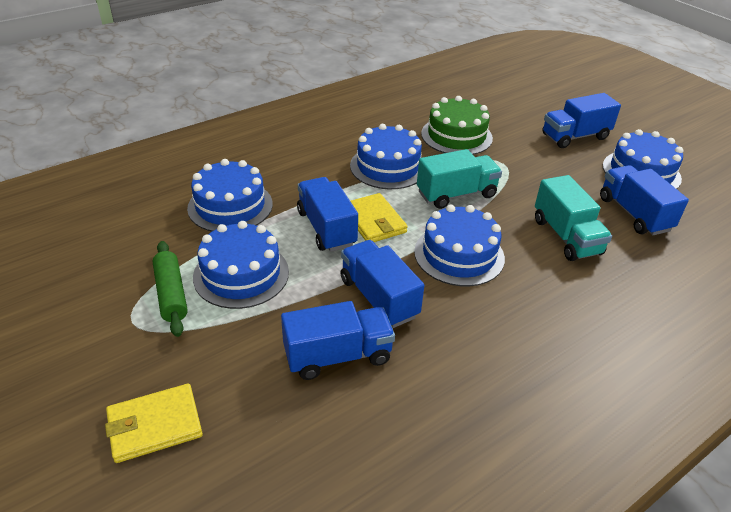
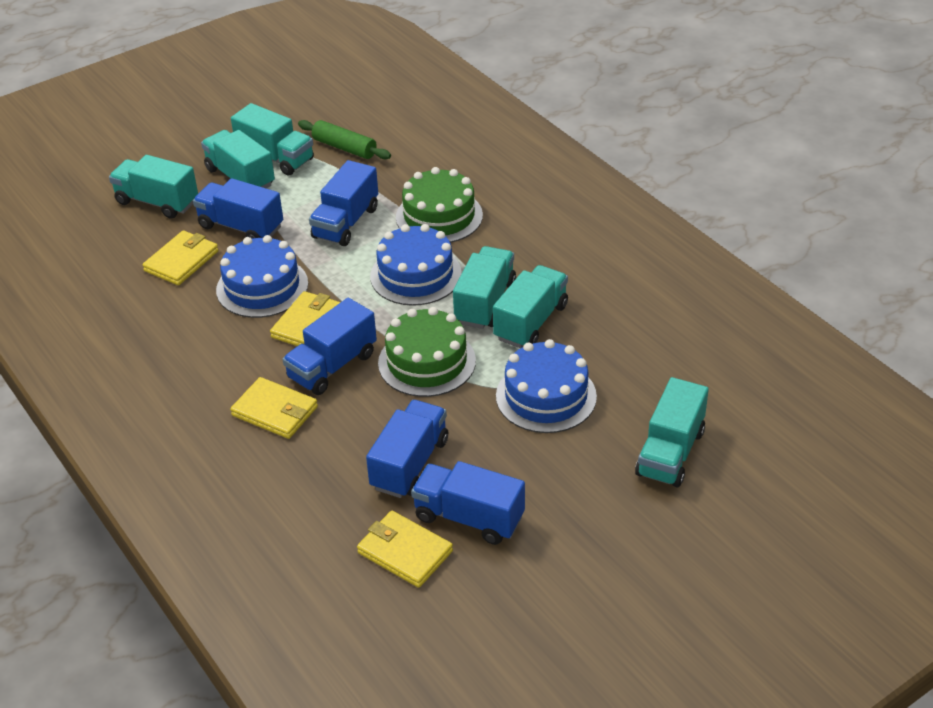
blue cake: 5 -> 3
green cake: 1 -> 2
turquoise truck: 2 -> 6
yellow wallet: 2 -> 4

